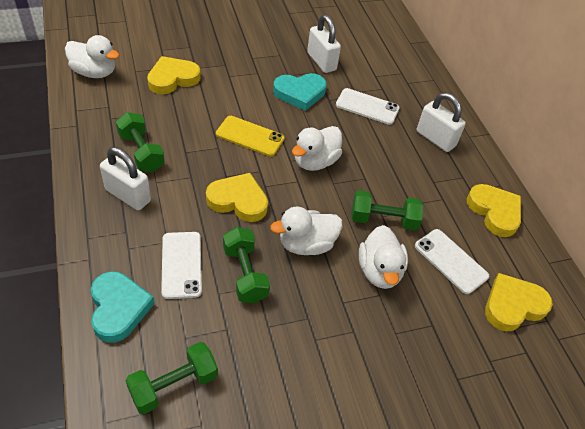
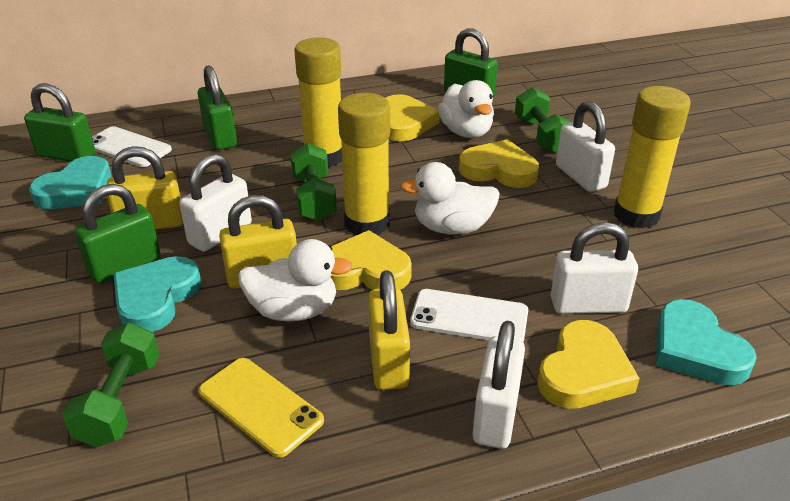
green dumbbell: 4 -> 3
green padlock: 0 -> 4
turquoise heart: 2 -> 3
white duck: 4 -> 3
white padlock: 3 -> 4
white phone: 3 -> 2
yellow glue stick: 0 -> 3
yellow padlock: 0 -> 3

